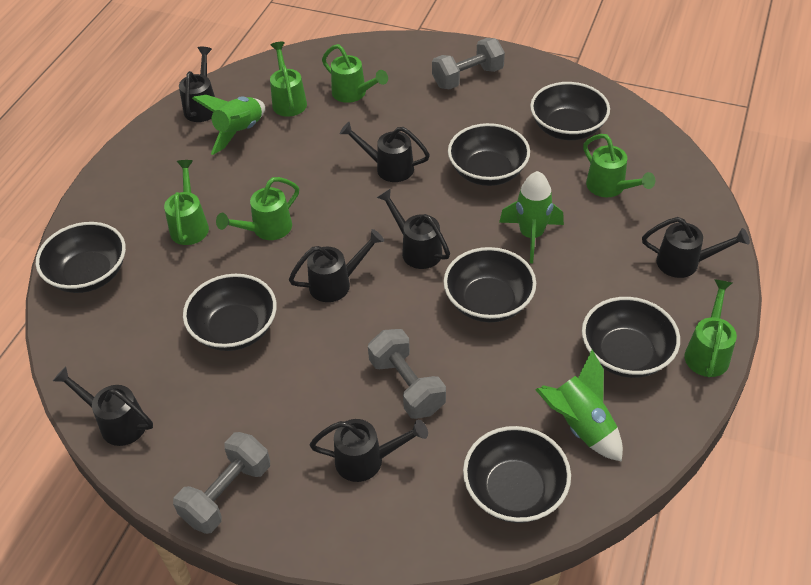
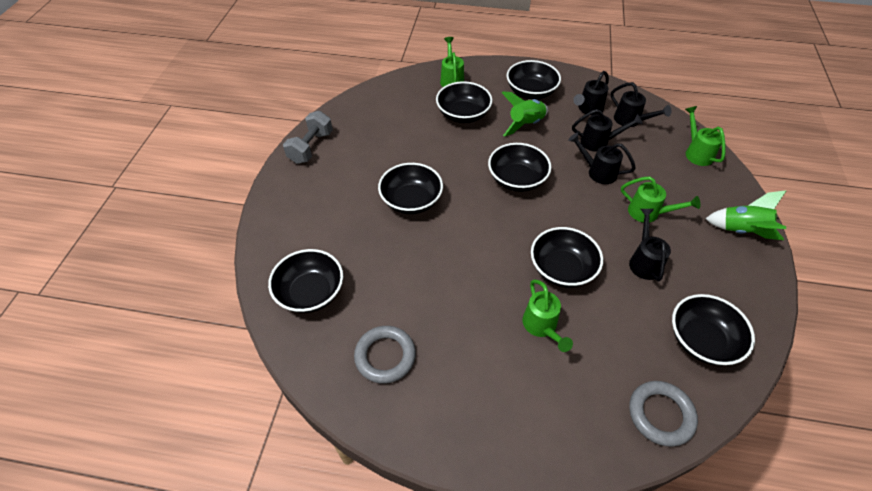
black watering can: 7 -> 5
green rocket: 3 -> 2
green watering can: 6 -> 4
grey dumbbell: 3 -> 1
grey ring: 0 -> 2

